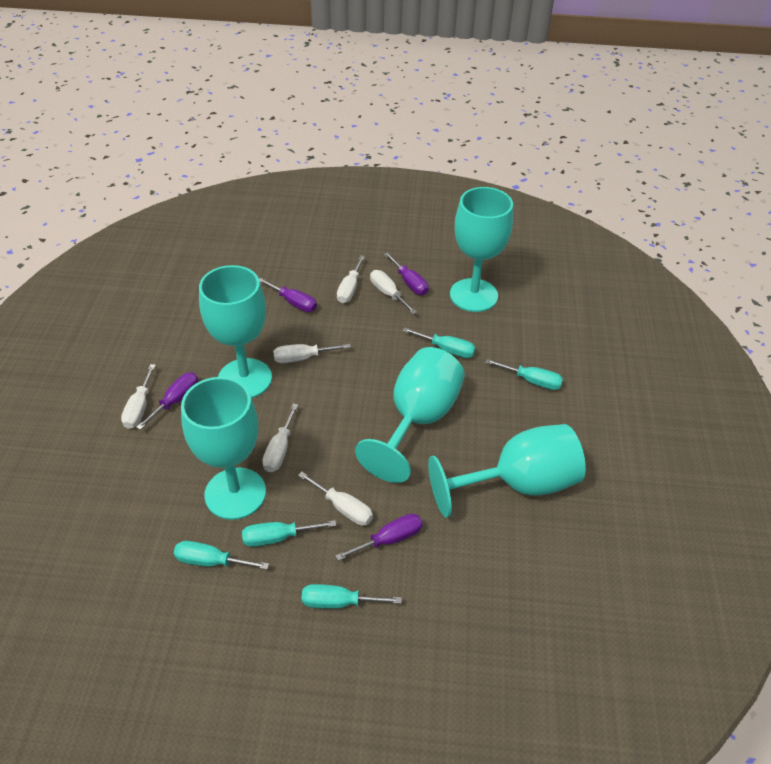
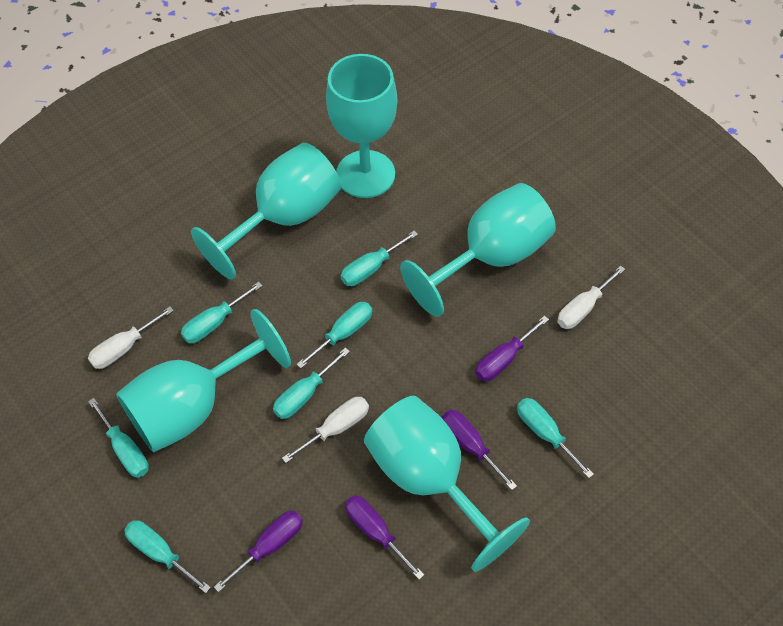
turquoise screwdriver: 5 -> 7
white screwdriver: 6 -> 3

